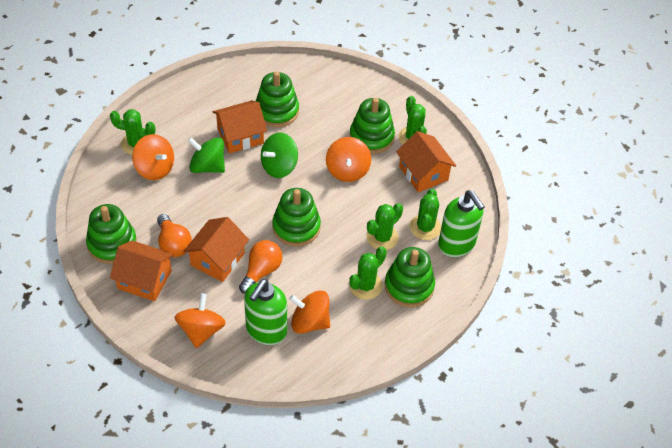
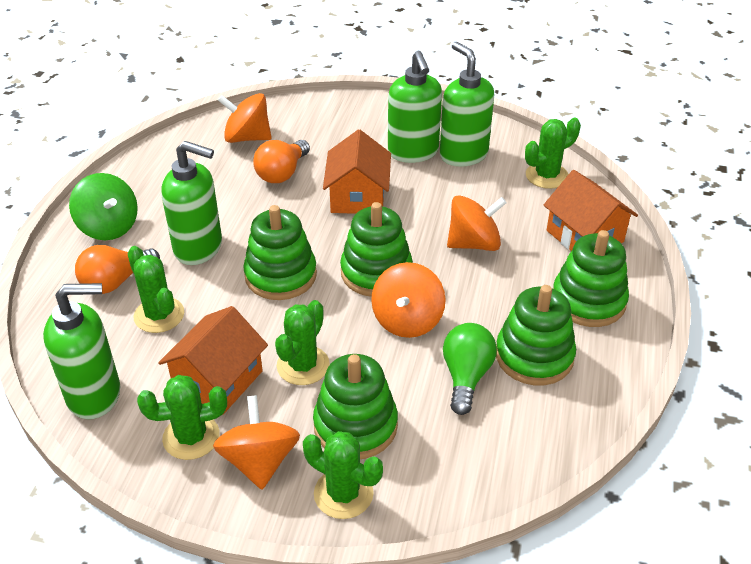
green light bulb: 0 -> 1
green soap dispenser: 2 -> 4
green spinning top: 2 -> 1
orange house: 4 -> 3

